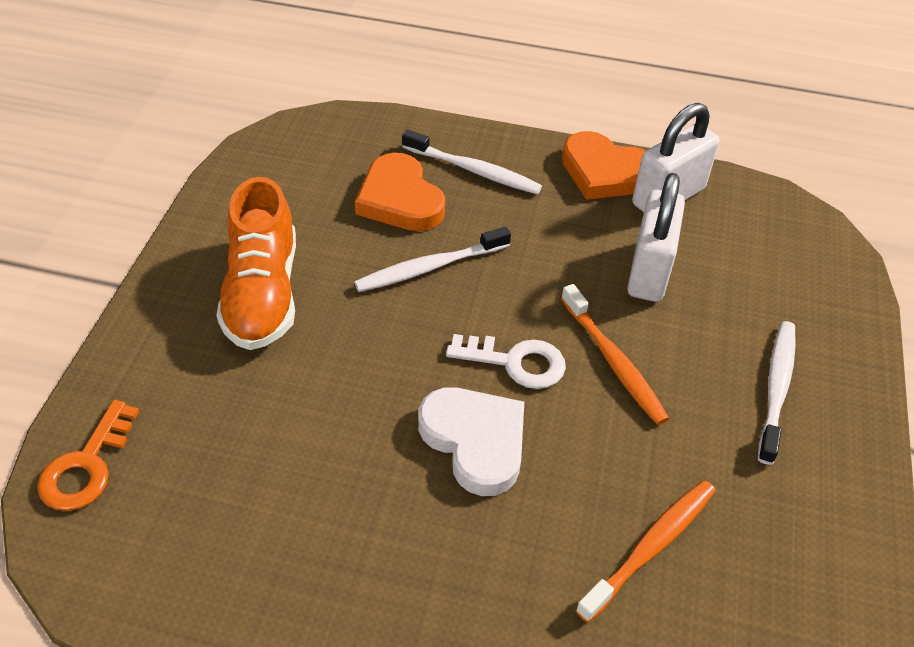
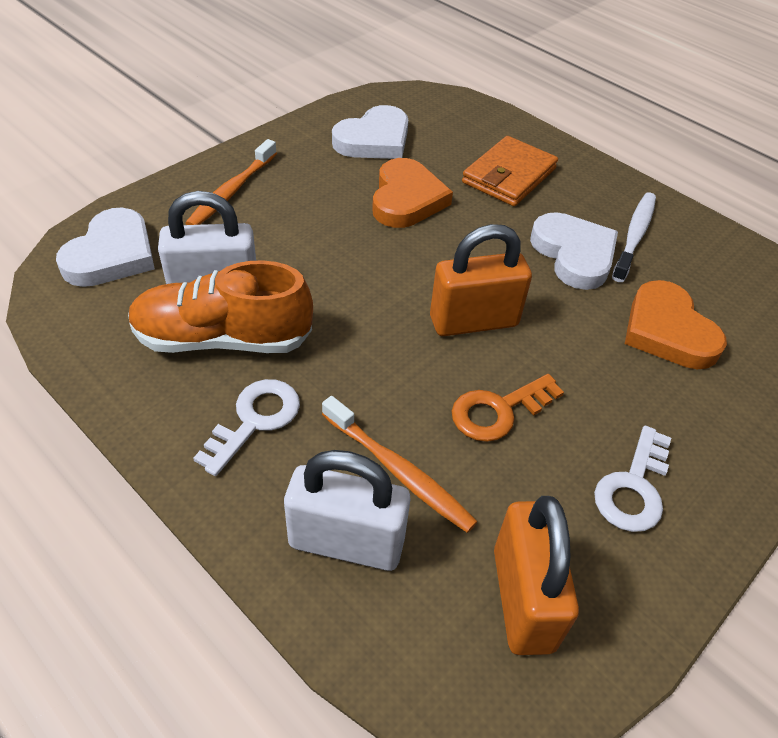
orange padlock: 0 -> 2
orange wallet: 0 -> 1
white heart: 1 -> 3
white key: 1 -> 2
white toothbrush: 3 -> 1

